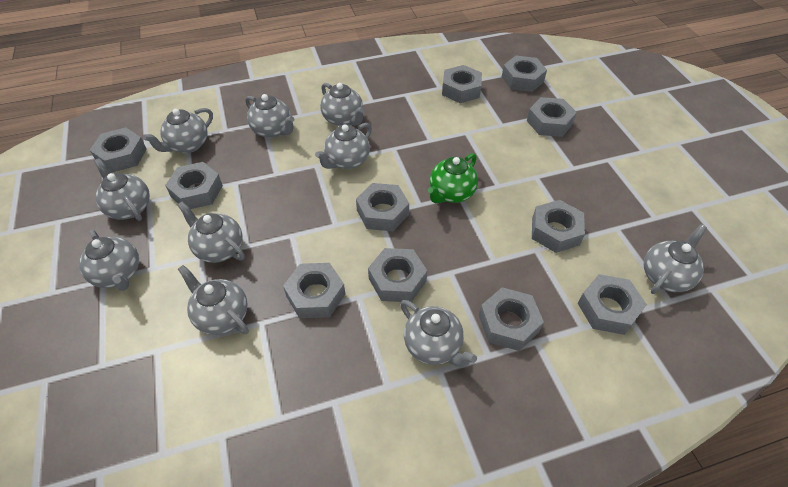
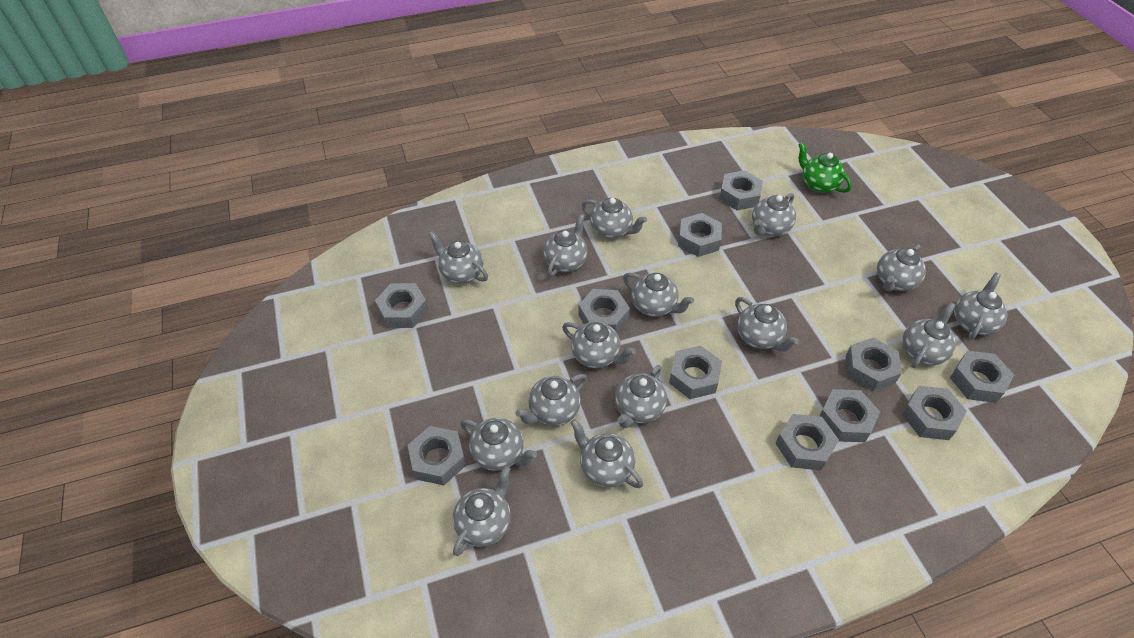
grey teapot: 10 -> 15

